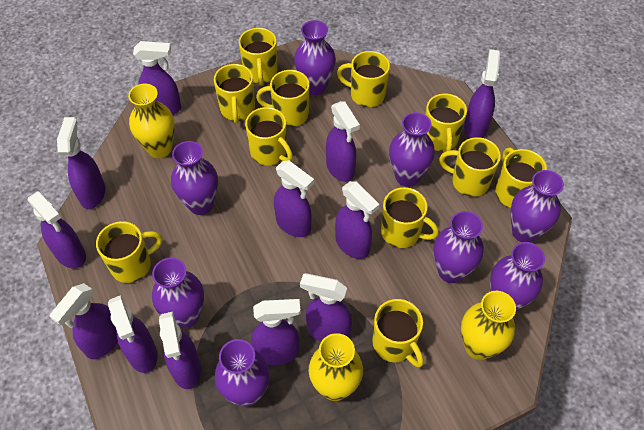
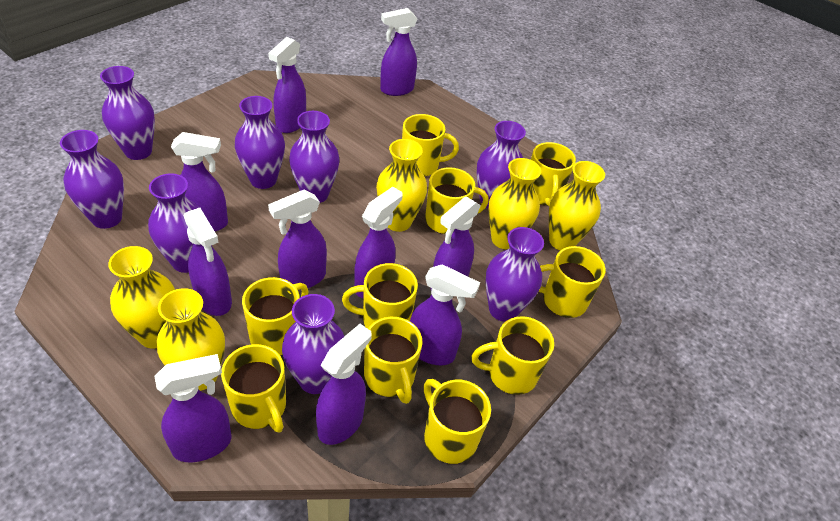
purple spray bottle: 12 -> 10
yellow mug: 11 -> 10
yellow vase: 3 -> 5

